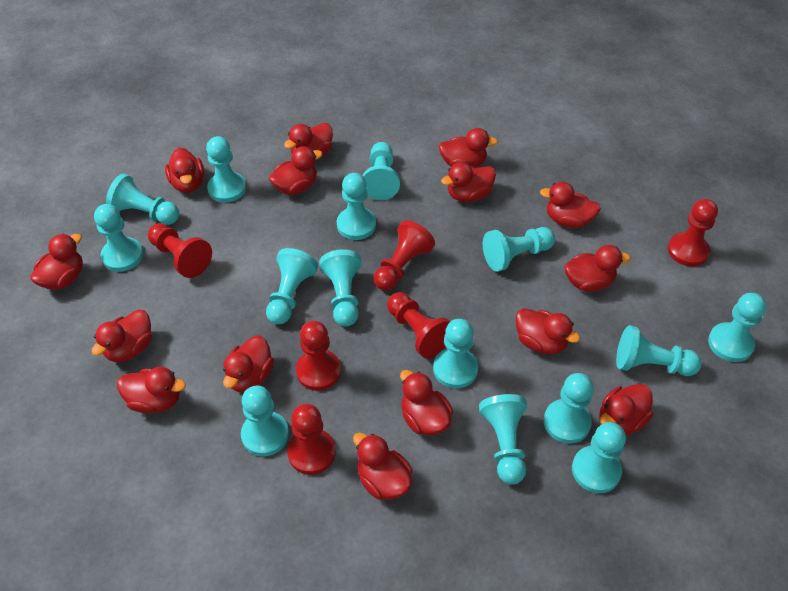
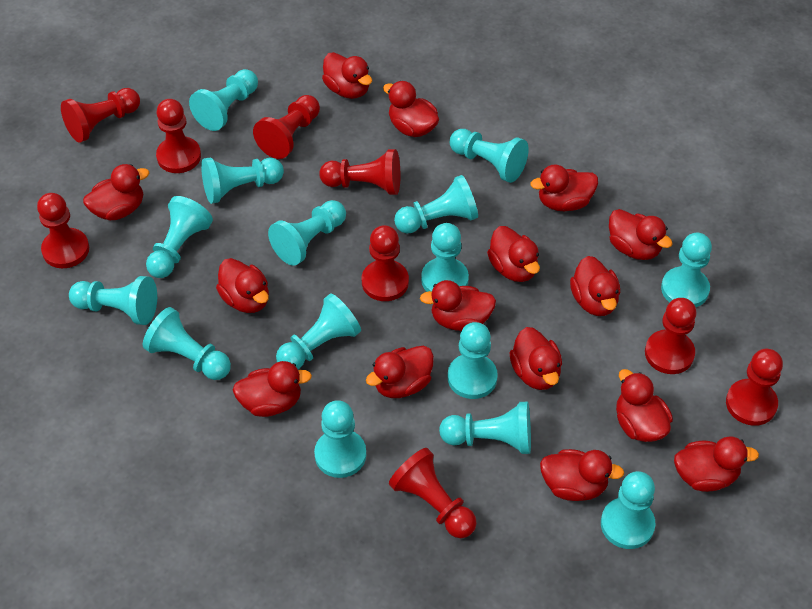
red pawn: 6 -> 9

